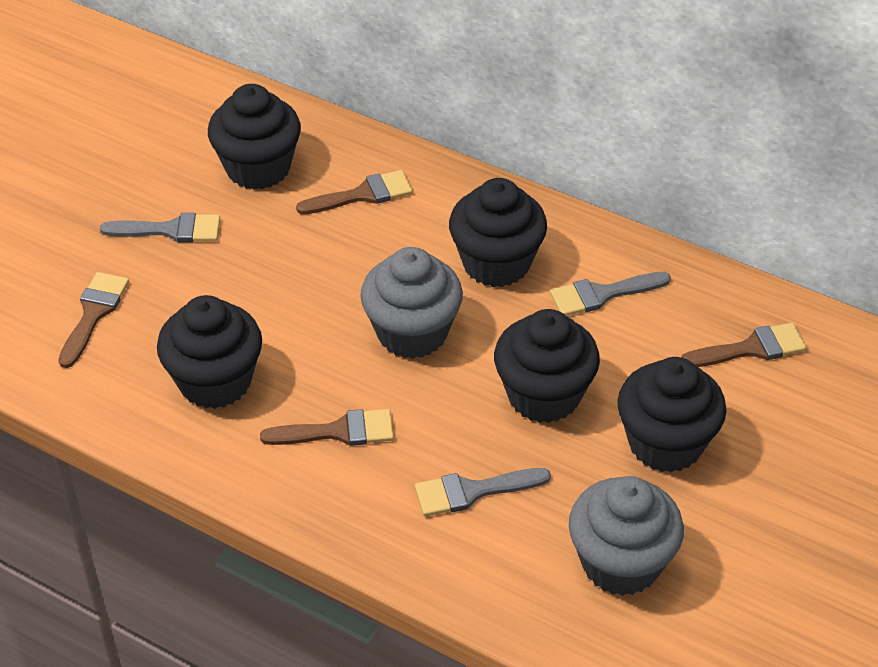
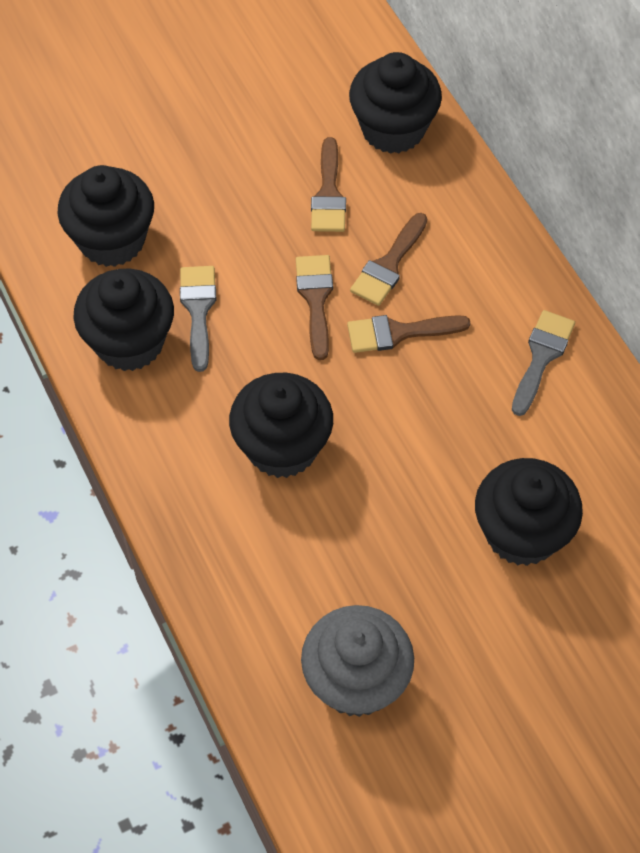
grey brush: 3 -> 2
grey cupcake: 2 -> 1

